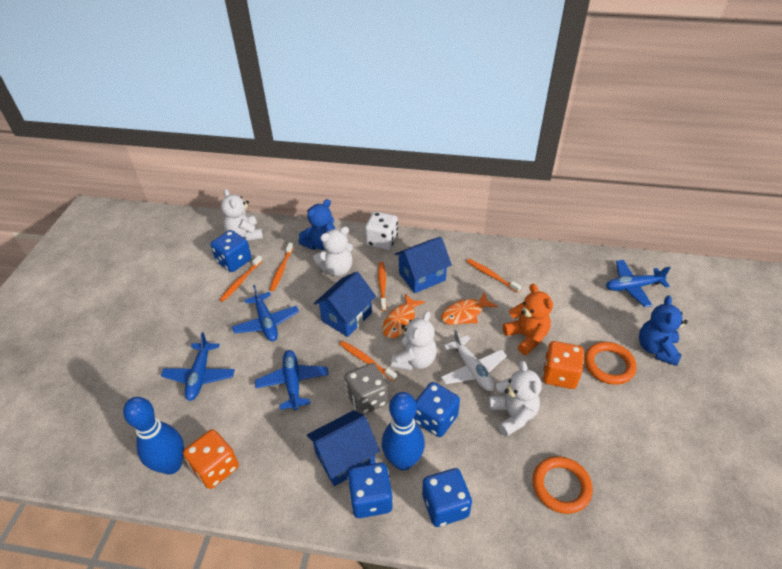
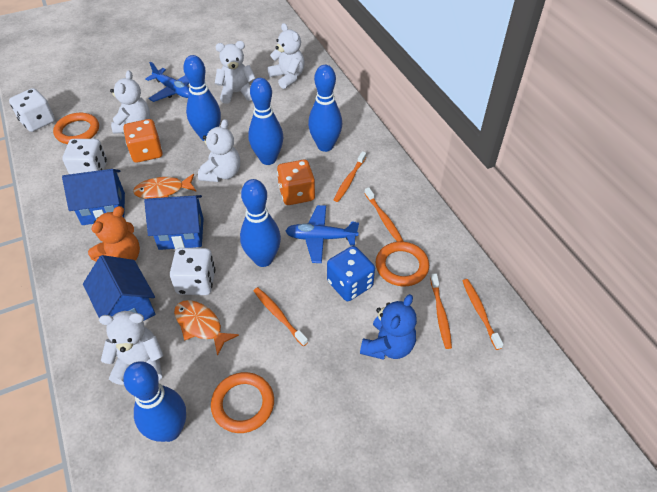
blue bowling pin: 2 -> 5
blue dice: 4 -> 1
blue plane: 4 -> 2
blue teddy bear: 2 -> 1
grey dice: 1 -> 0
orange ring: 2 -> 3
white dice: 1 -> 3
white plane: 1 -> 0
white teddy bear: 4 -> 5

